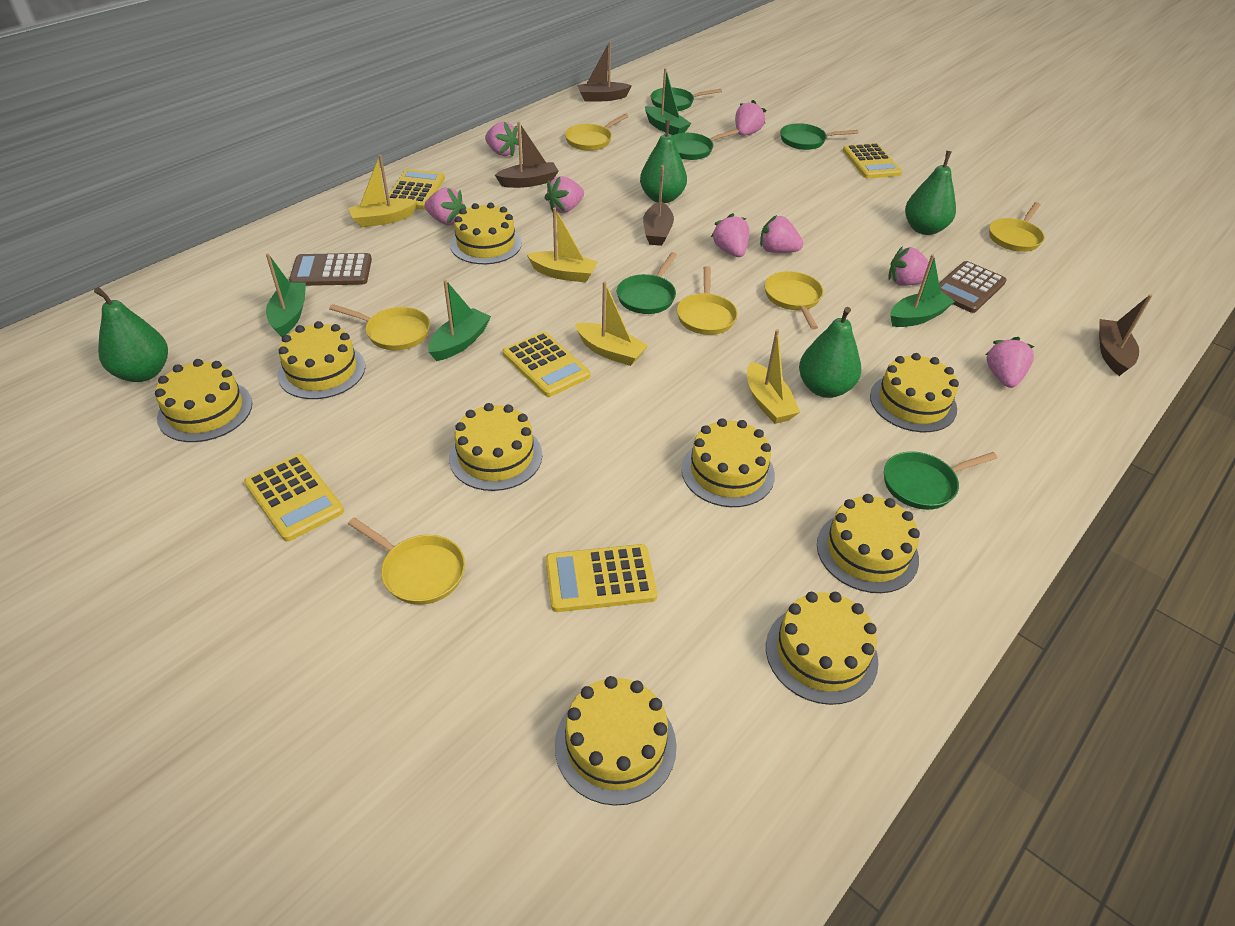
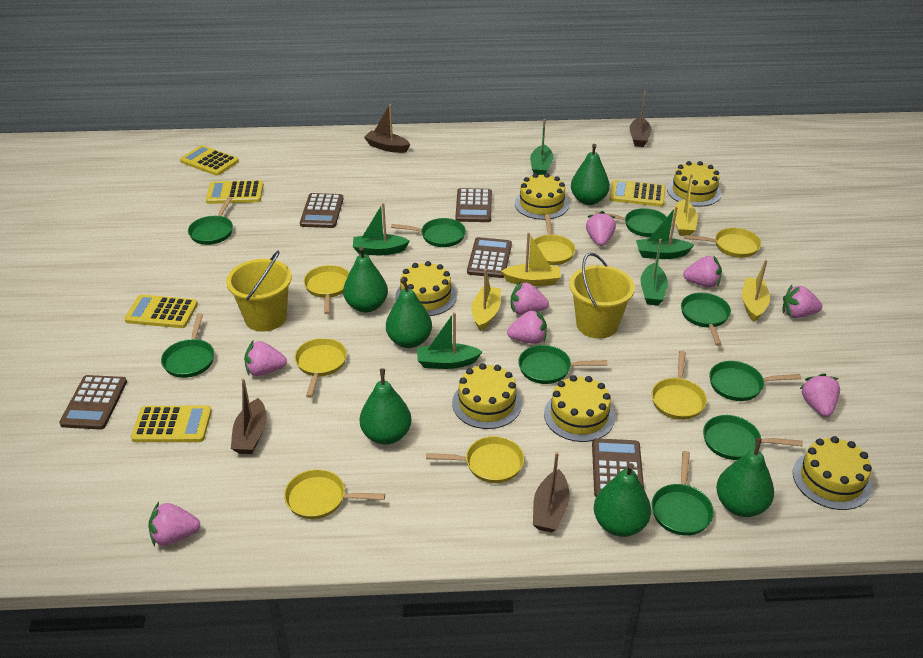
brown calculator: 2 -> 5
green boat: 4 -> 5
green pan: 5 -> 9
green pear: 4 -> 6
yellow bucket: 0 -> 2
yellow cake: 9 -> 6
yellow pan: 6 -> 7

